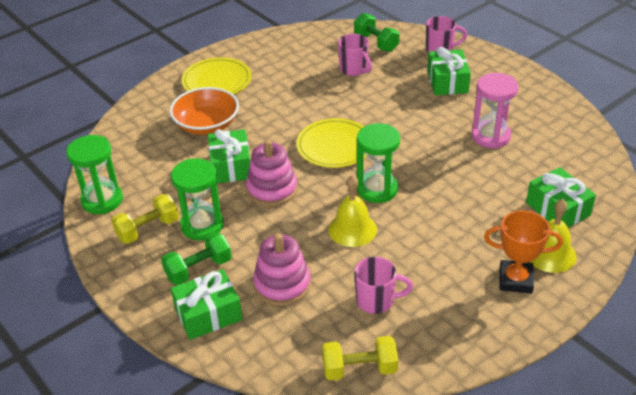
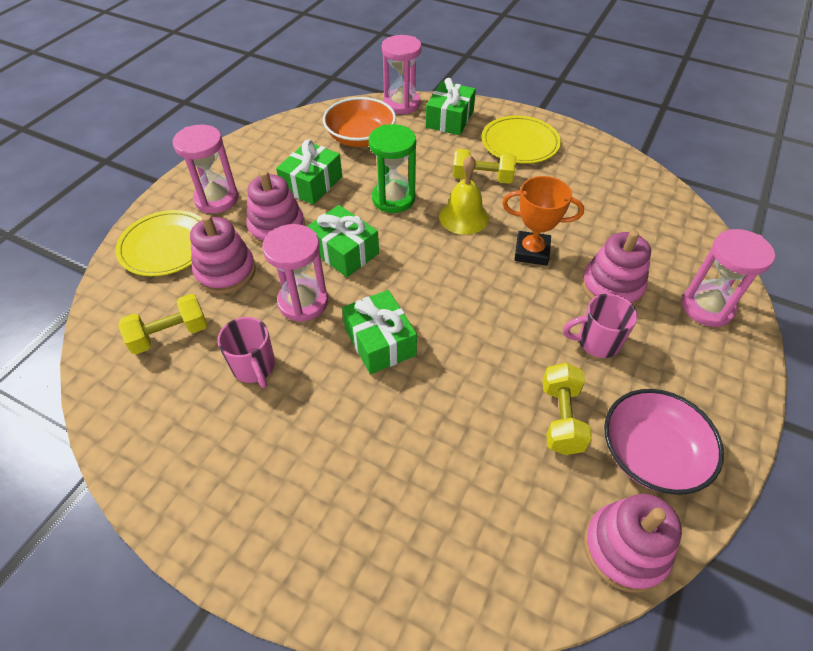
green dumbbell: 2 -> 0
green hourglass: 3 -> 1
pink bowl: 0 -> 1
pink hourglass: 1 -> 4
pink mug: 3 -> 2
pink stacking toy: 2 -> 4
yellow bell: 2 -> 1
yellow dumbbell: 2 -> 3

